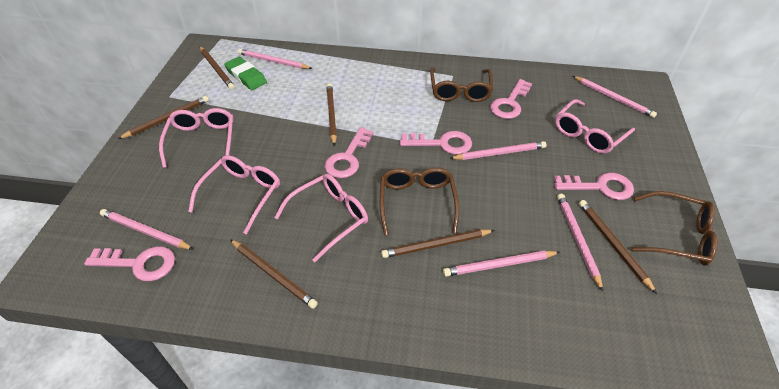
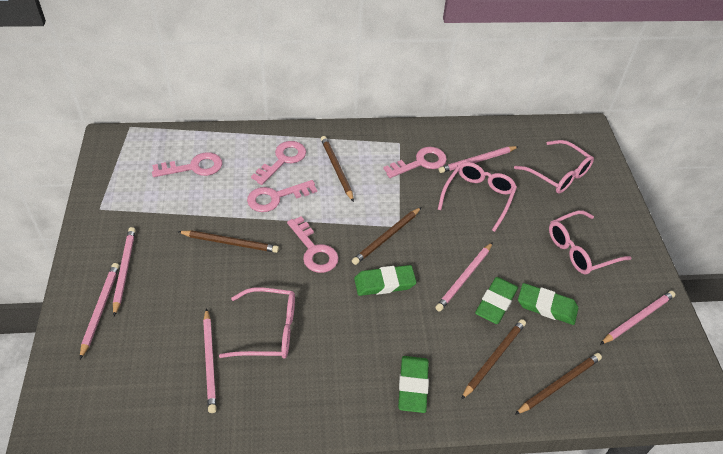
brown glasses: 3 -> 0
brown pencil: 6 -> 5
green eraser: 1 -> 4

